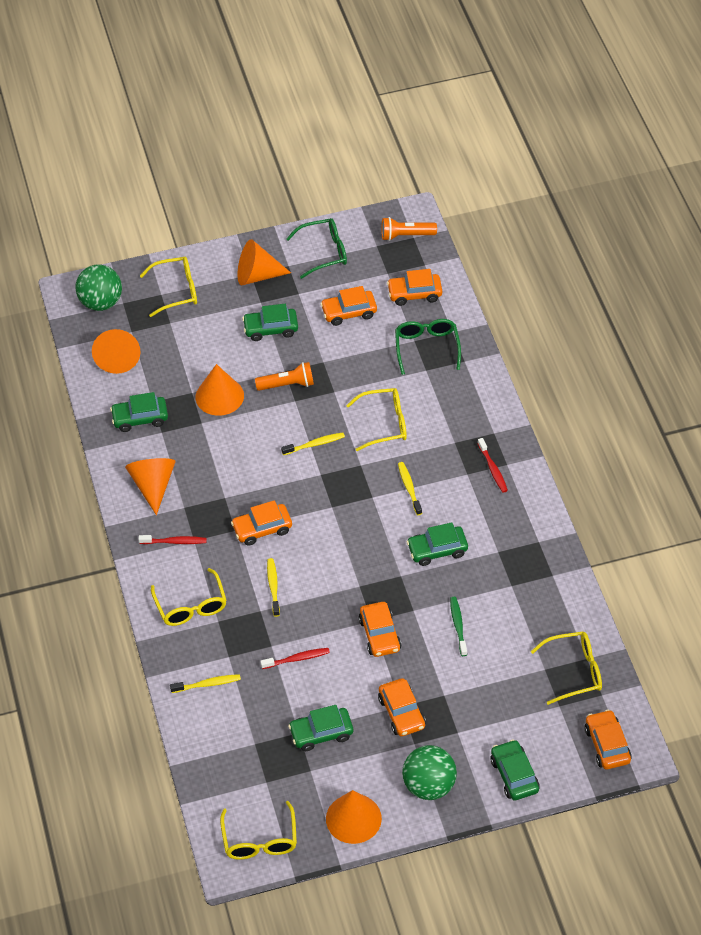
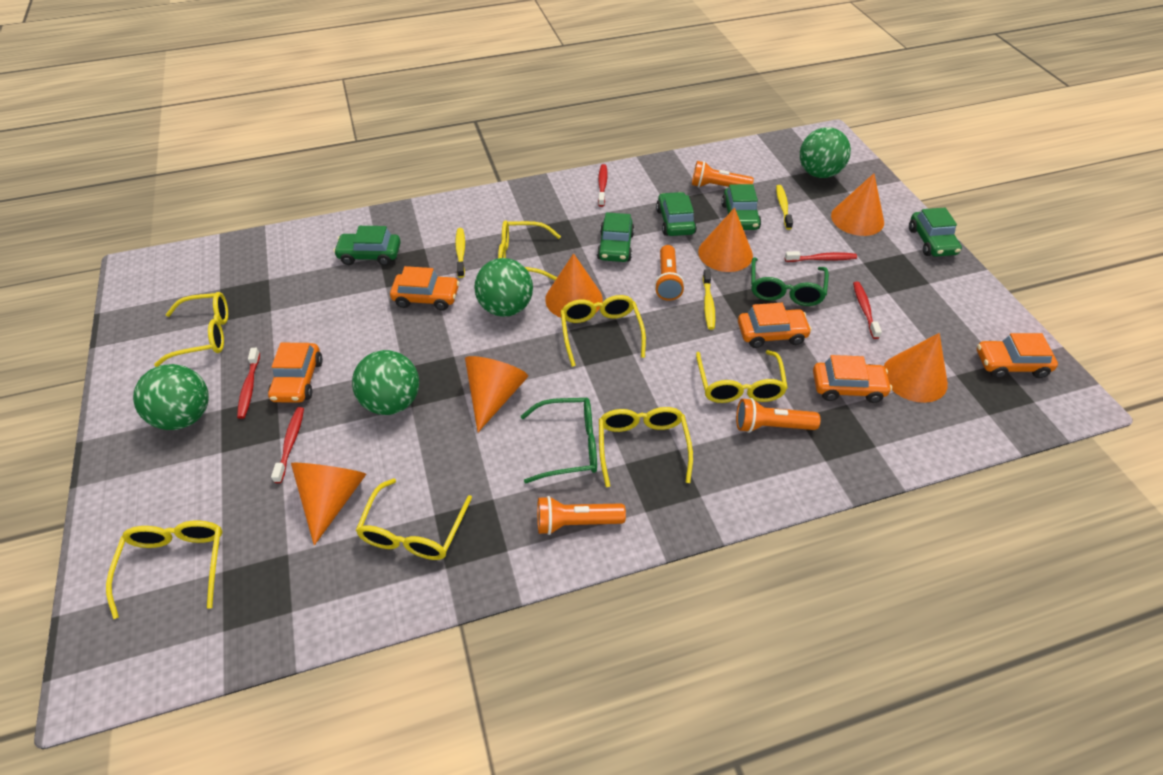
green ball: 2 -> 4
green toothbrush: 1 -> 0
orange car: 6 -> 5
orange cone: 5 -> 6
orange flashlight: 2 -> 4
red toothbrush: 3 -> 5
yellow glasses: 5 -> 7
yellow toothbrush: 4 -> 3

